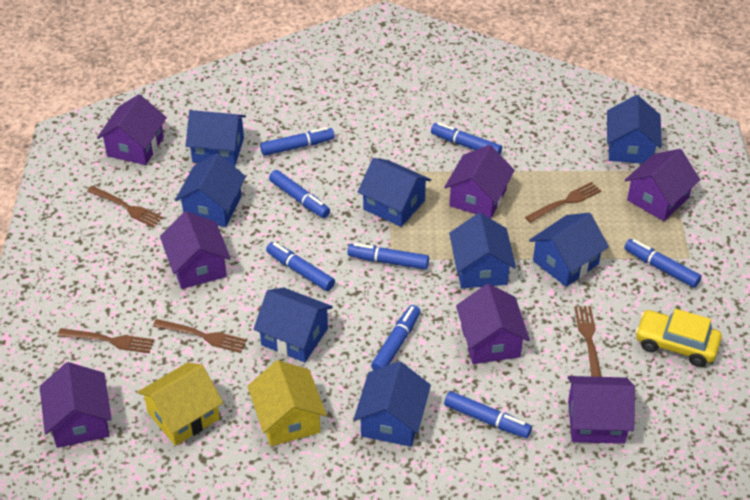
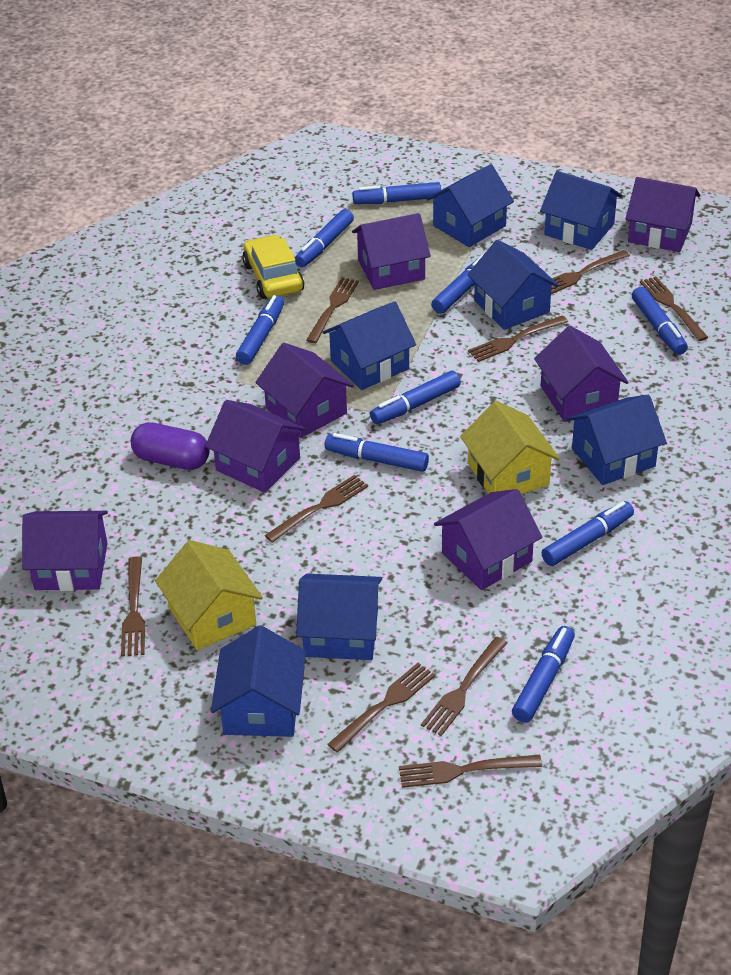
blue house: 8 -> 7
blue marker: 8 -> 9
brown fork: 5 -> 9
purple capsule: 0 -> 1

